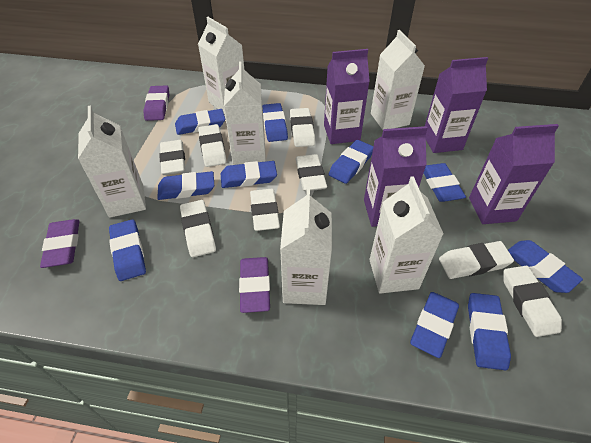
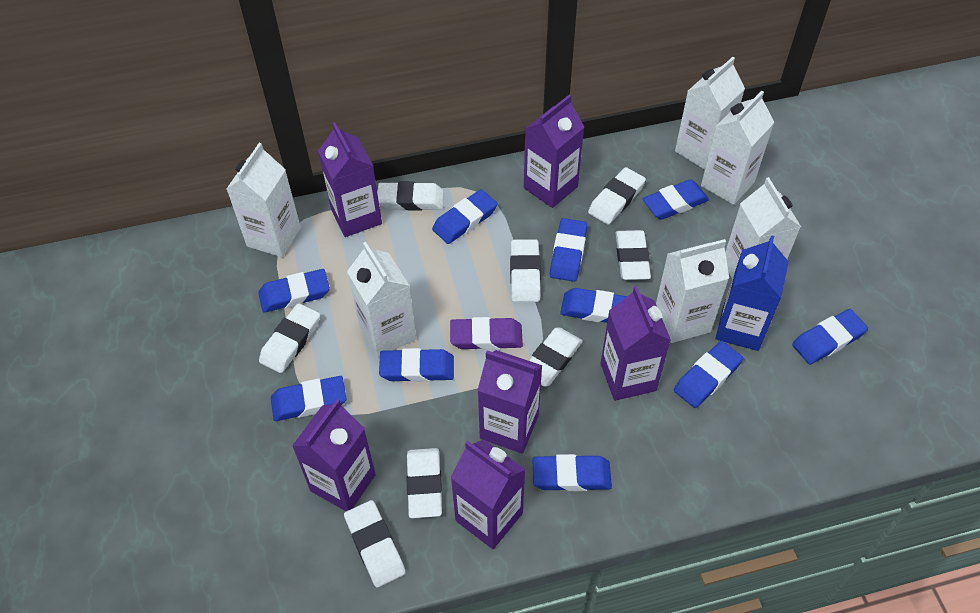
blue carton: 0 -> 1
purple carton: 4 -> 6
purple eraser: 3 -> 1

